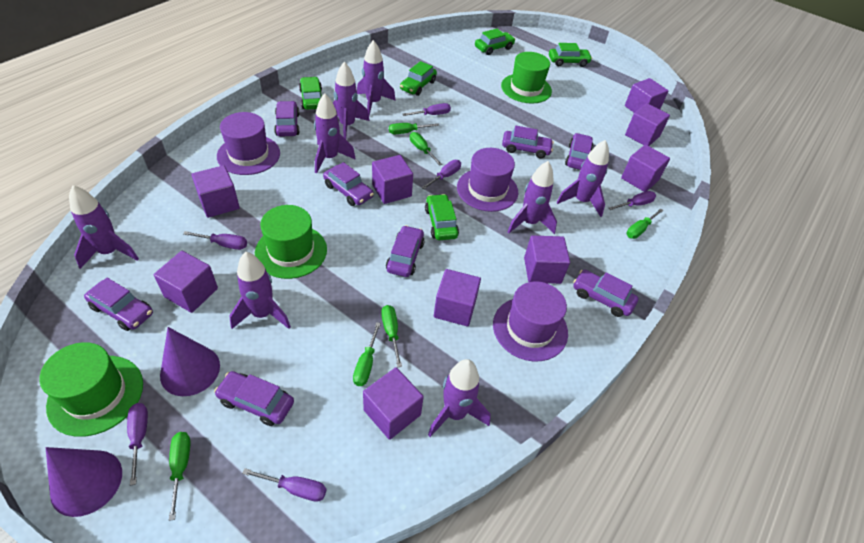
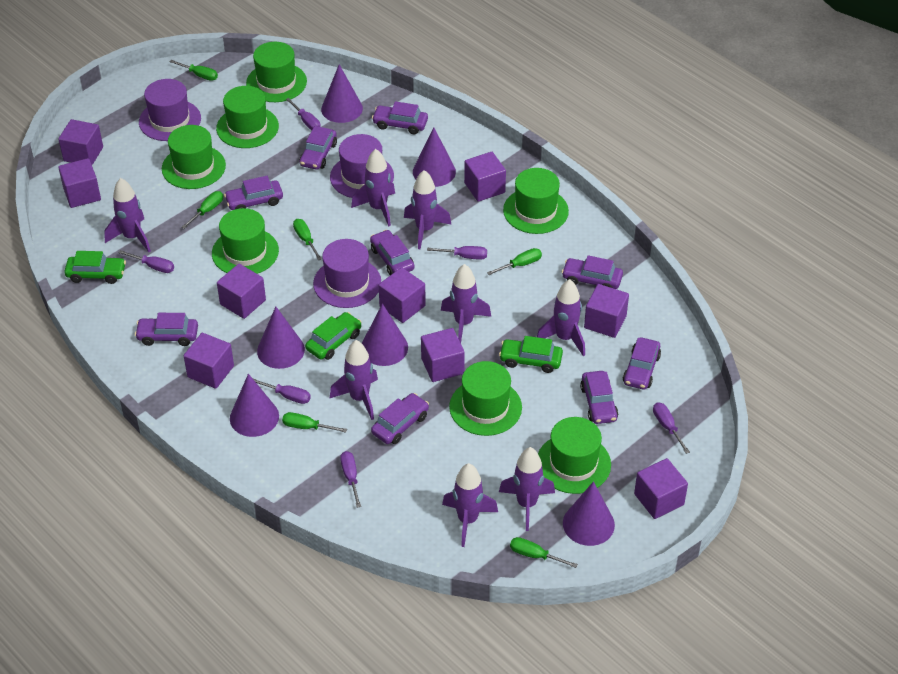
green car: 5 -> 3
green hat: 3 -> 7
purple car: 8 -> 9
purple cone: 2 -> 6

